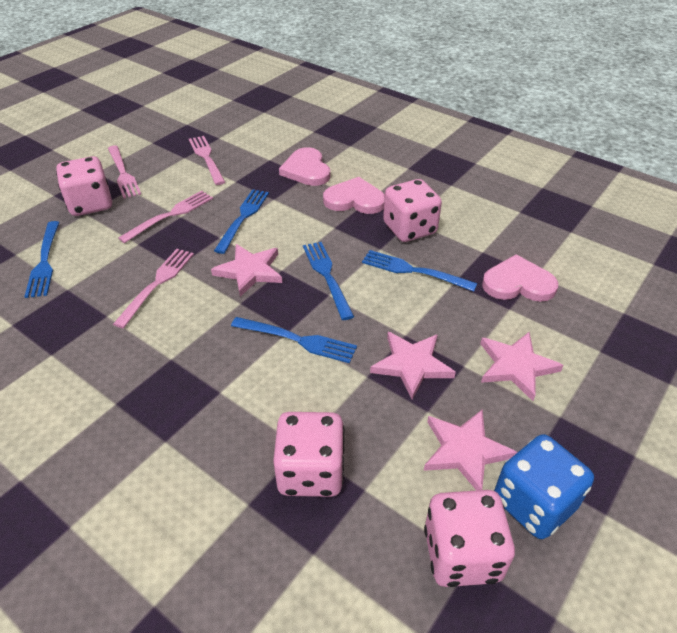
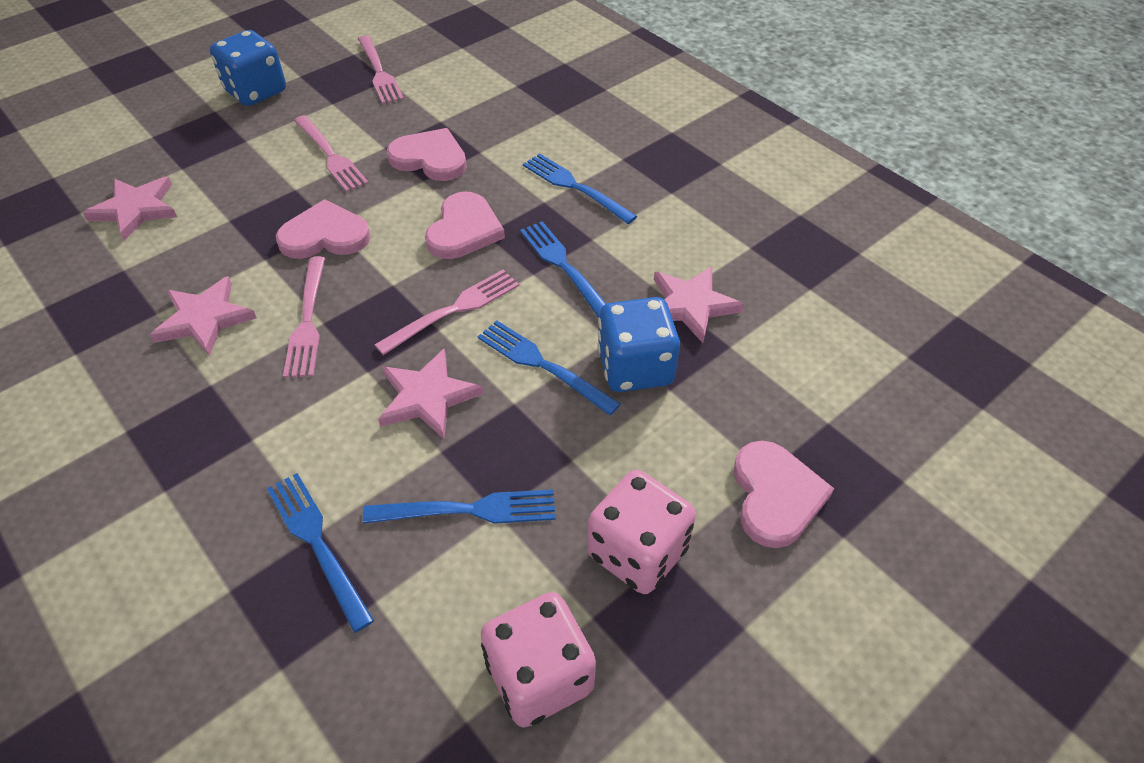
blue dice: 1 -> 2
pink dice: 4 -> 2
pink heart: 3 -> 4

